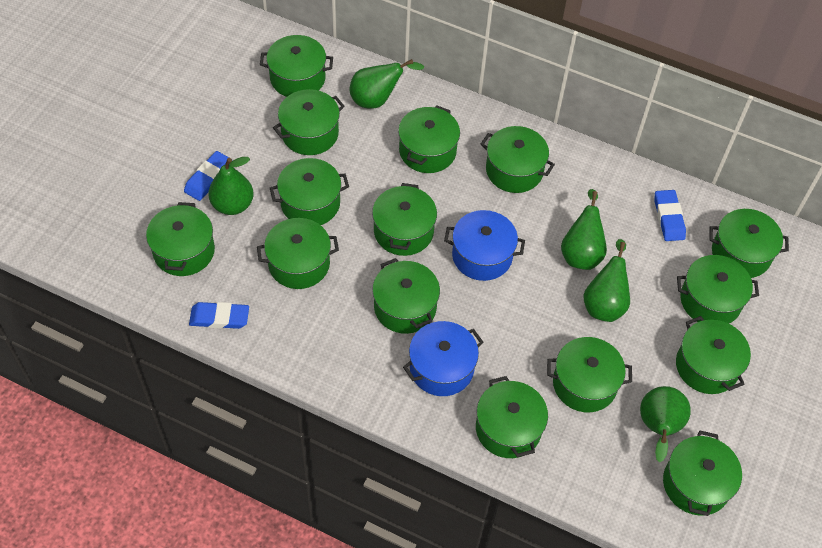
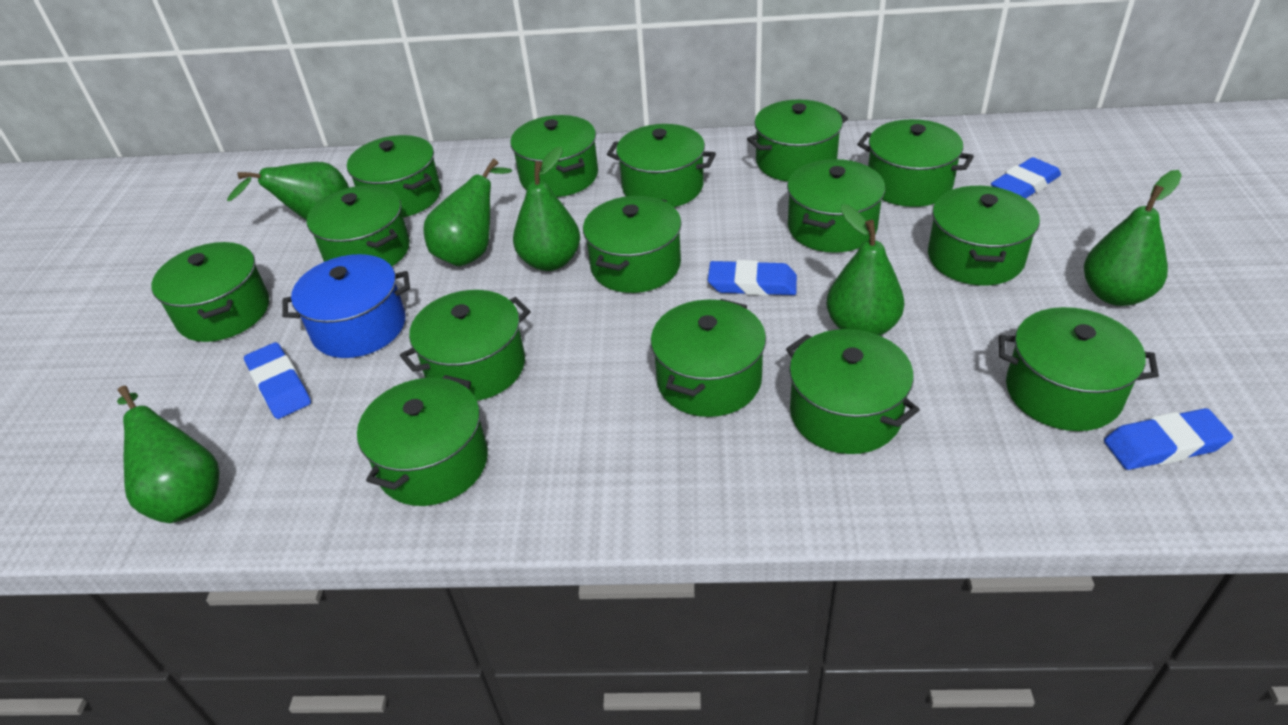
blue eraser: 3 -> 4
blue pot: 2 -> 1
green pear: 5 -> 6

